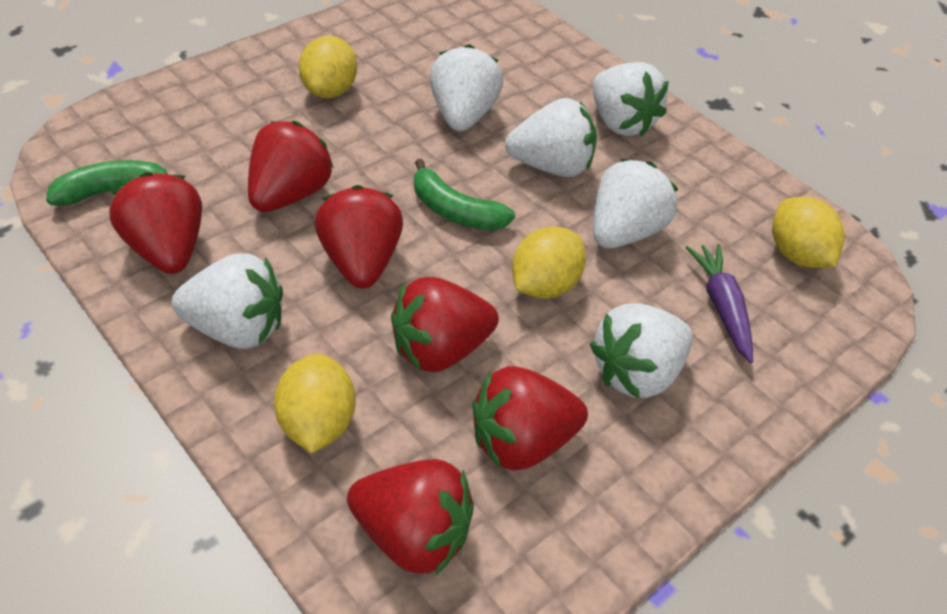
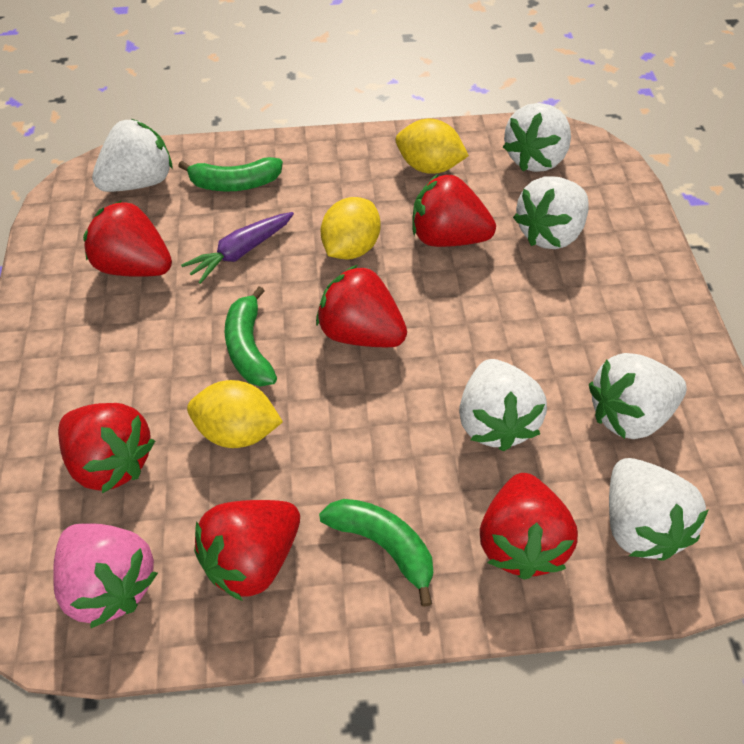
green banana: 2 -> 3
pink strawberry: 0 -> 1
yellow lemon: 4 -> 3

